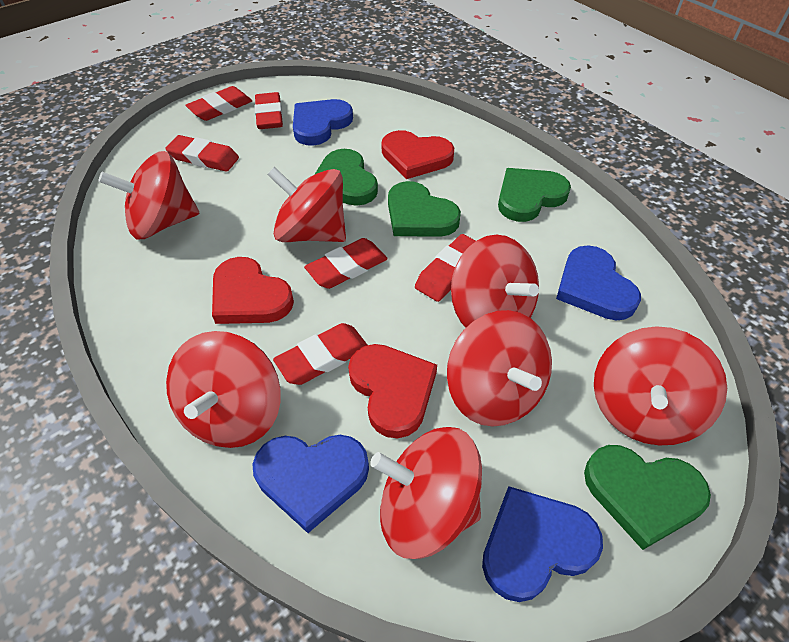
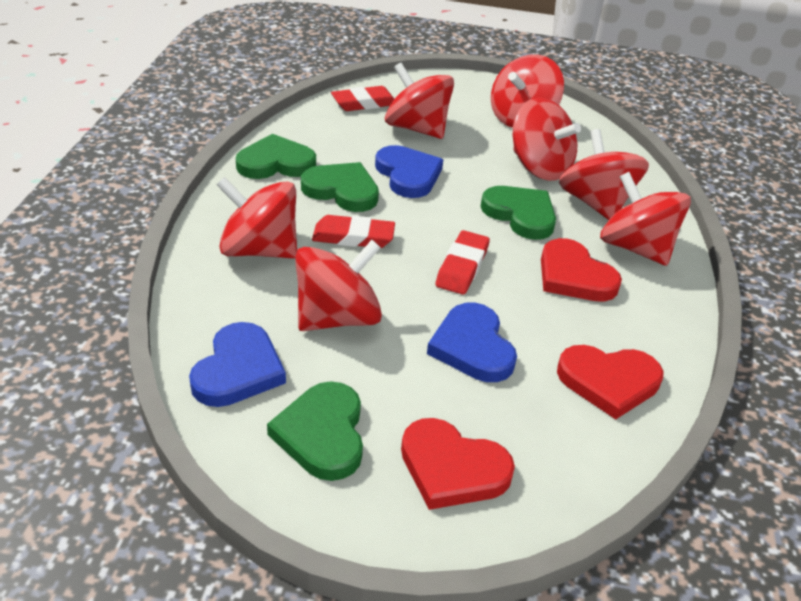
blue heart: 4 -> 3
red eraser: 6 -> 3

